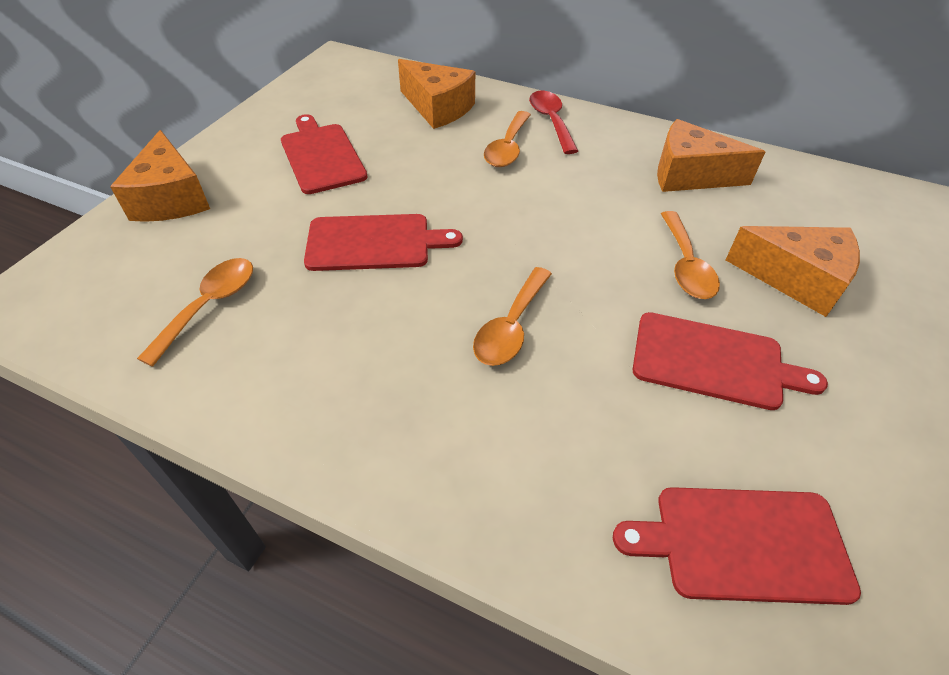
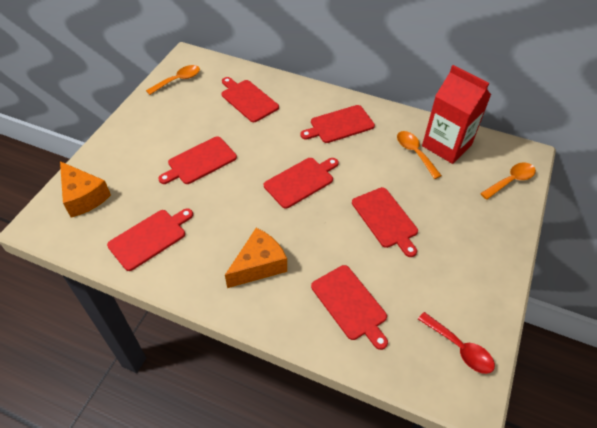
orange cheese: 4 -> 2
orange spoon: 4 -> 3
red carton: 0 -> 1
red cutting board: 4 -> 7

